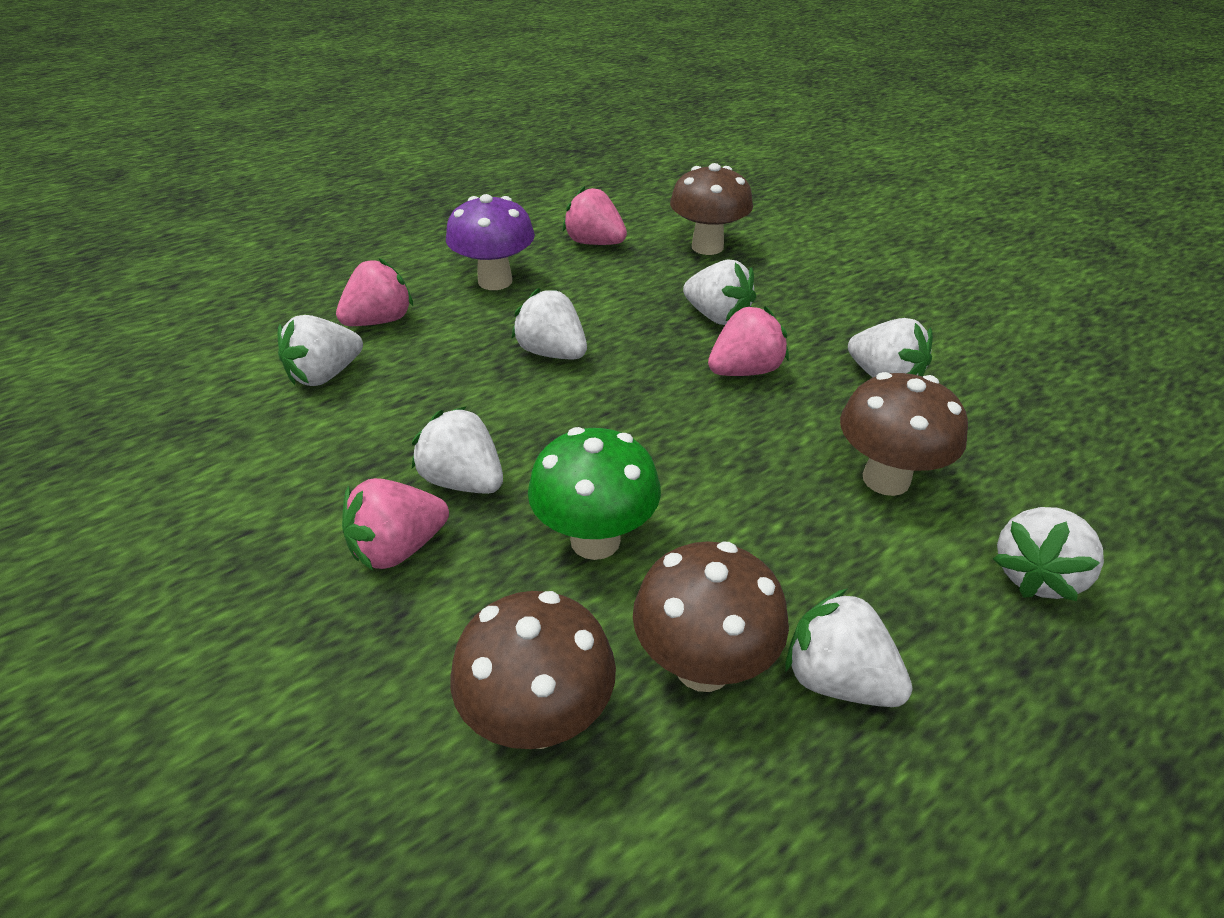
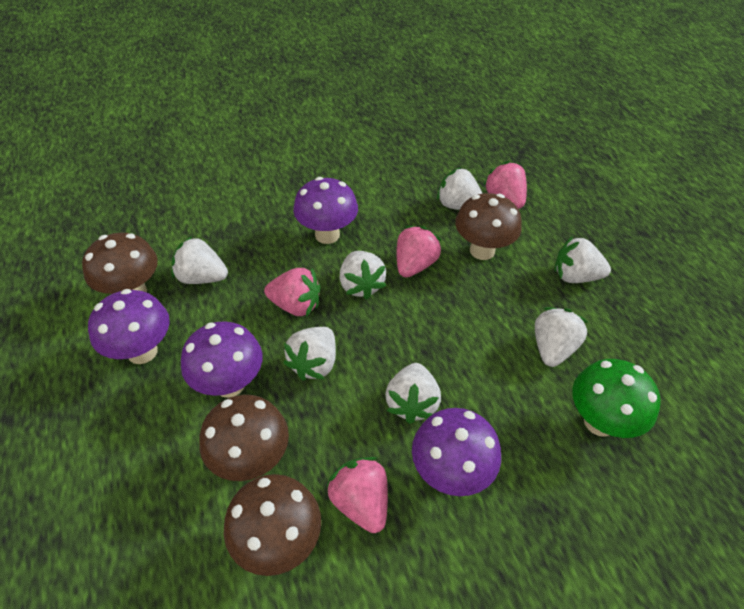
purple mushroom: 1 -> 4

